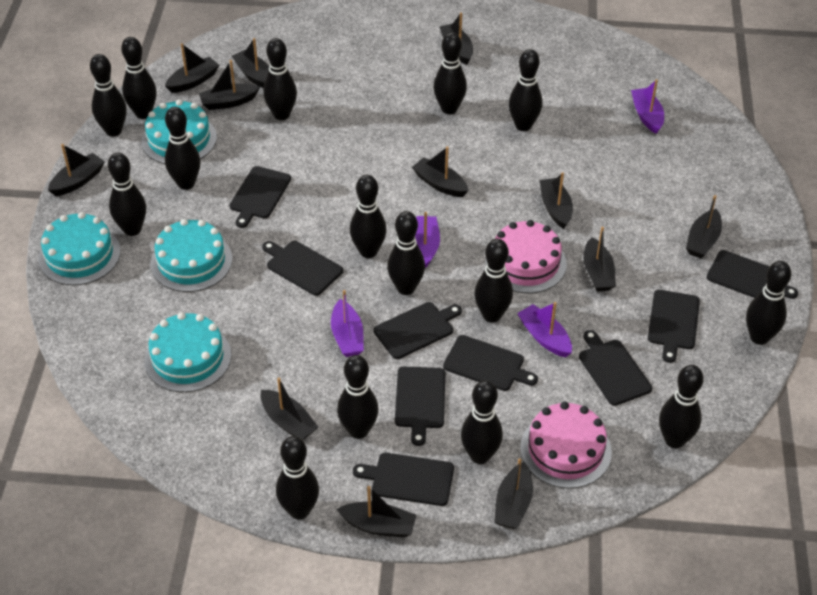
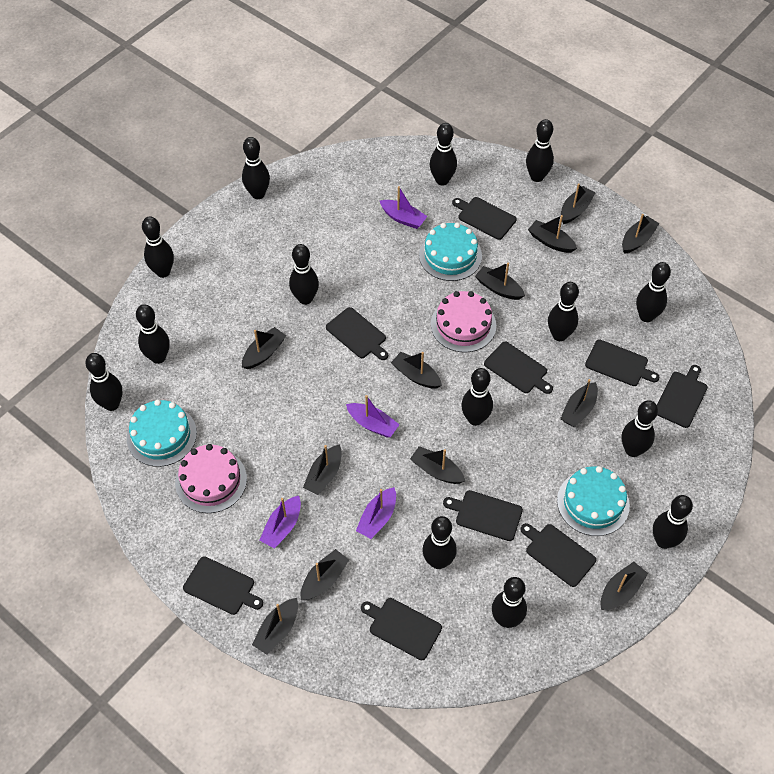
black bowling pin: 15 -> 14
turquoise cake: 4 -> 3

